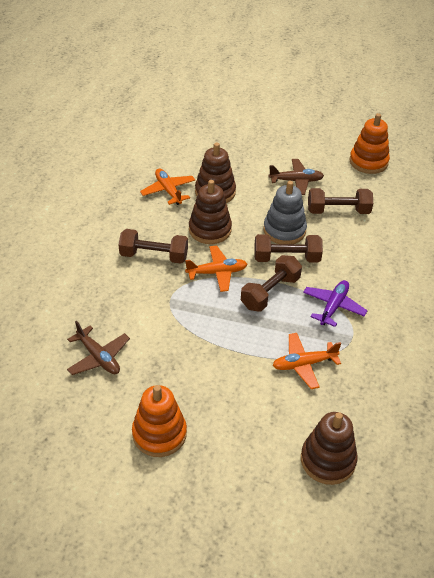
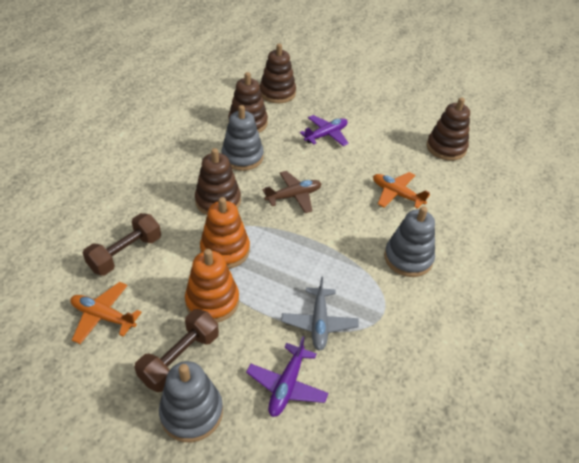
brown dumbbell: 4 -> 2
brown plane: 2 -> 1
brown stacking toy: 3 -> 4
grey plane: 0 -> 1
grey stacking toy: 1 -> 3
orange plane: 3 -> 2
purple plane: 1 -> 2

